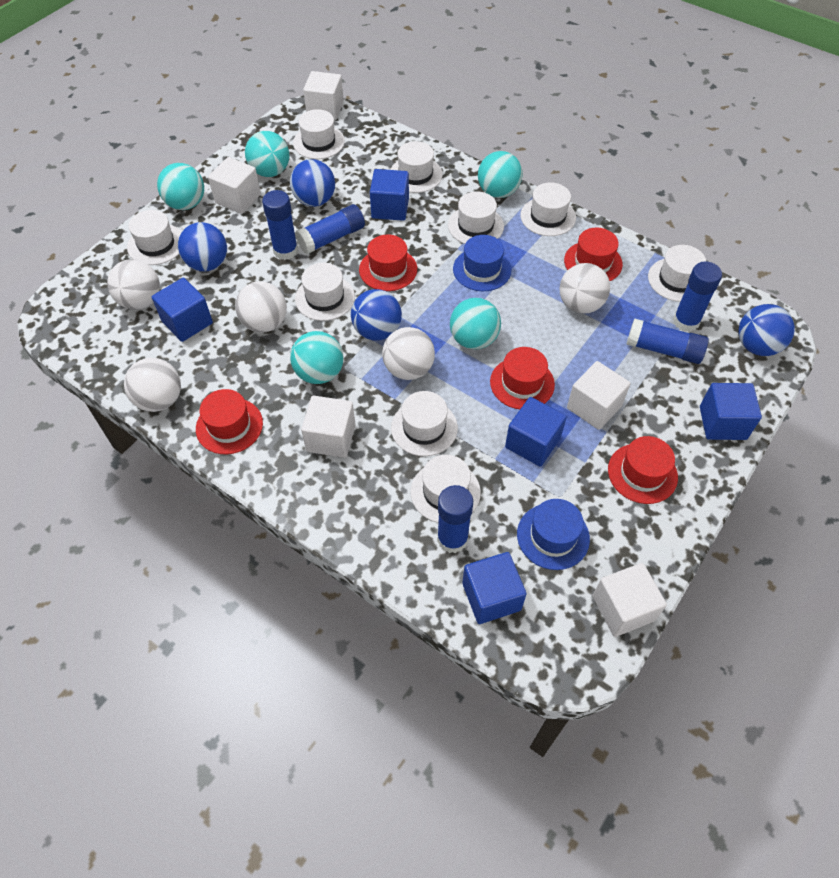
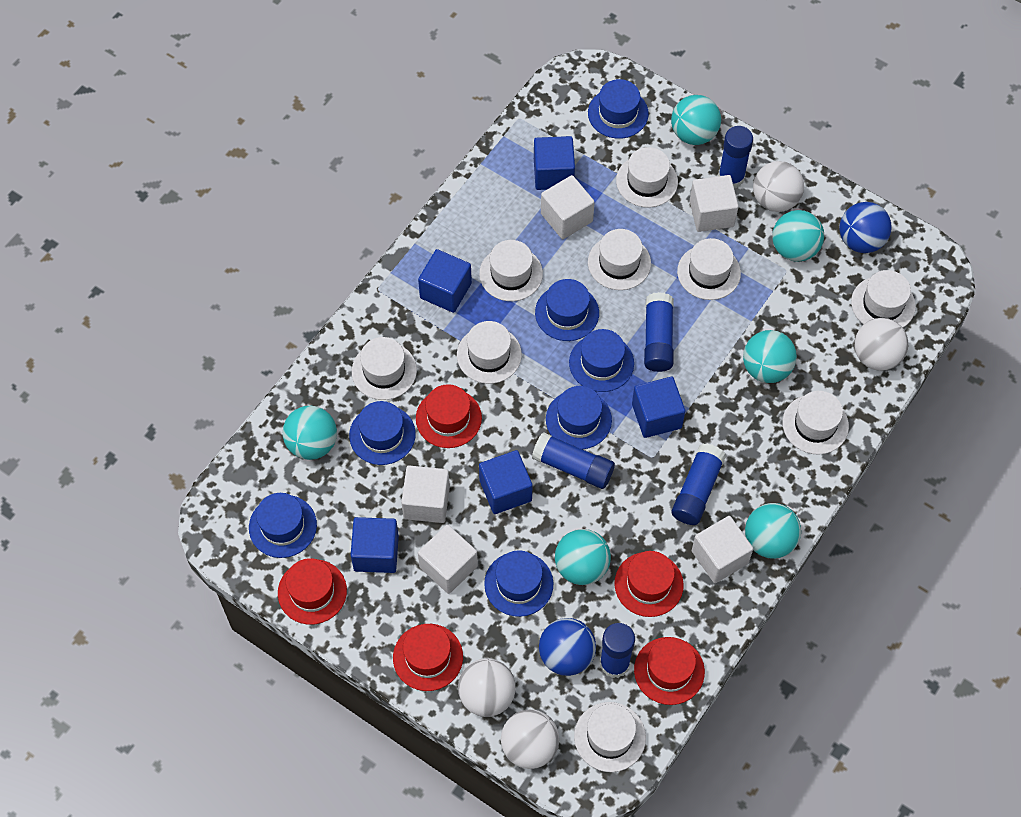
blue ball: 4 -> 2
blue hat: 2 -> 7
turquoise ball: 5 -> 6
white ball: 5 -> 4

